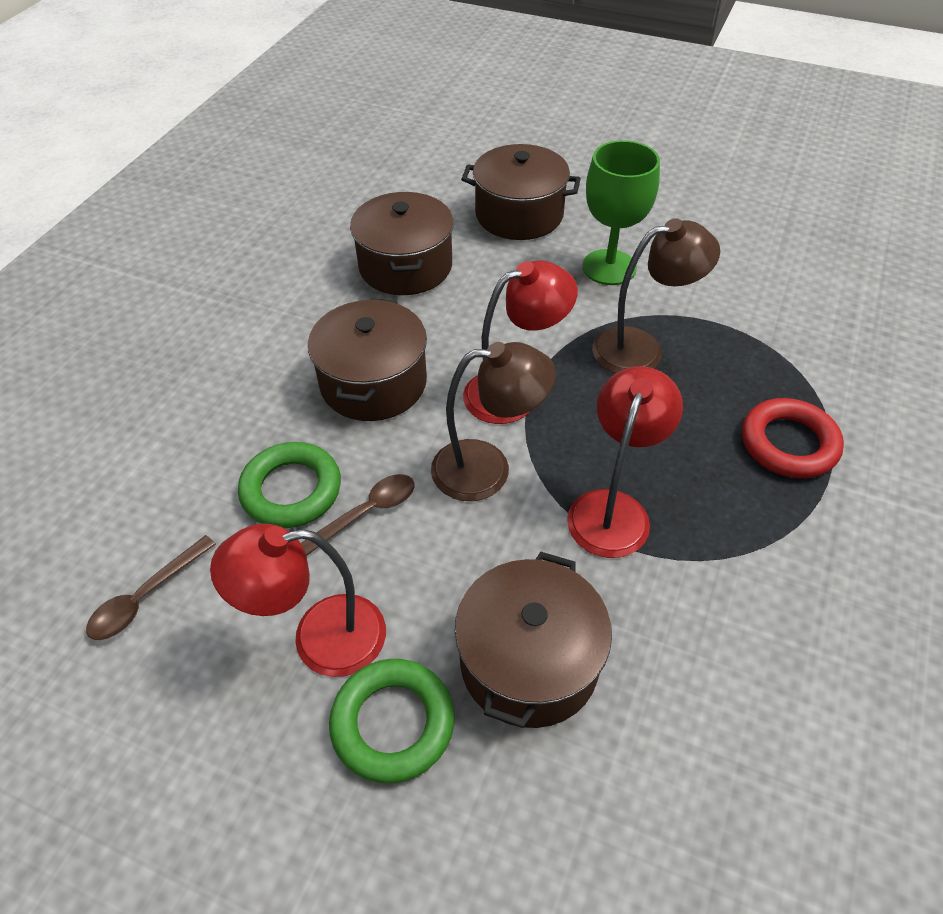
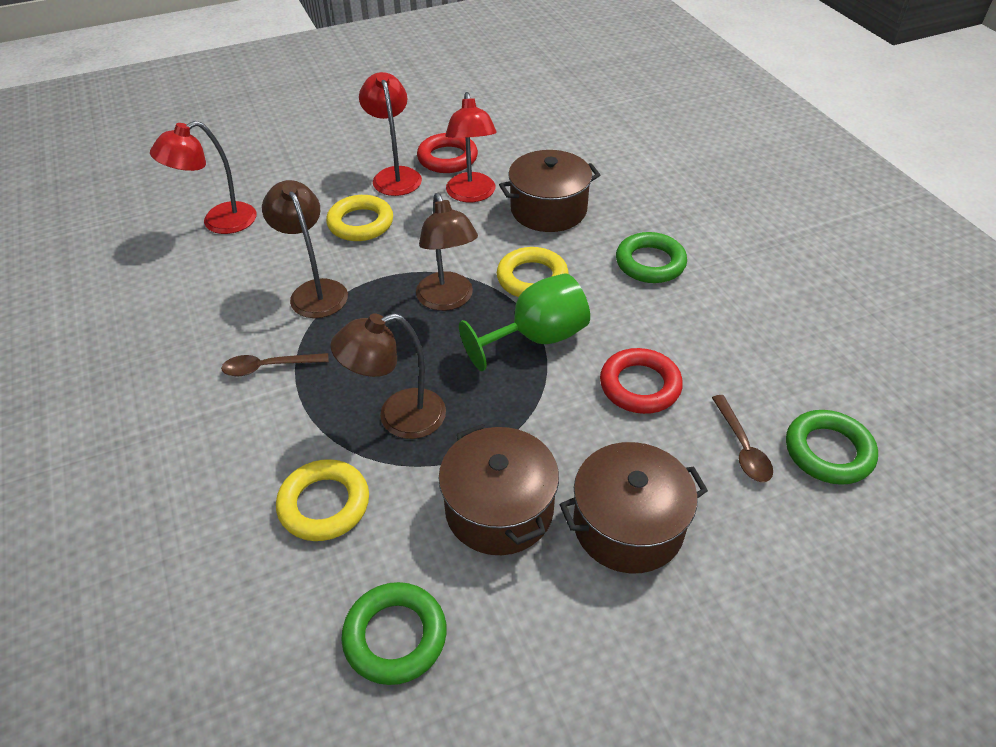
brown lamp: 2 -> 3
brown pot: 4 -> 3
green ring: 2 -> 3
red ring: 1 -> 2
yellow ring: 0 -> 3

